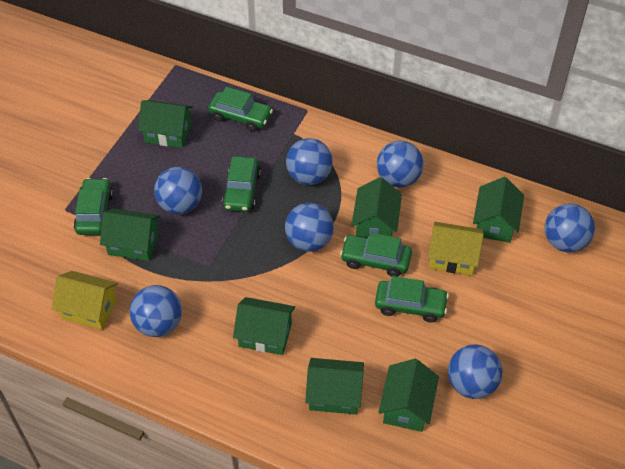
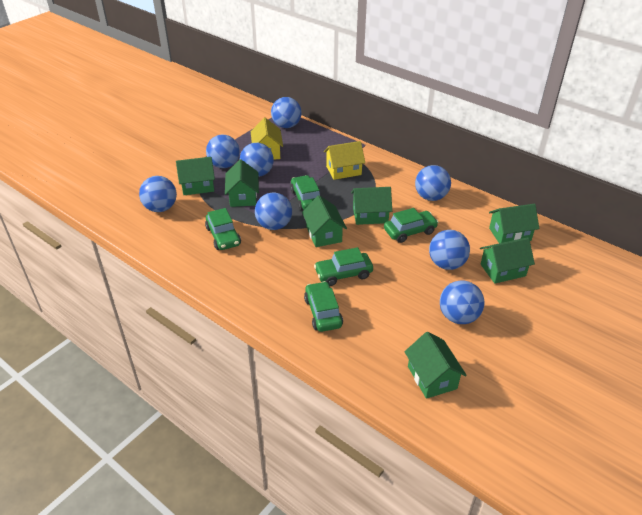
blue ball: 7 -> 8

